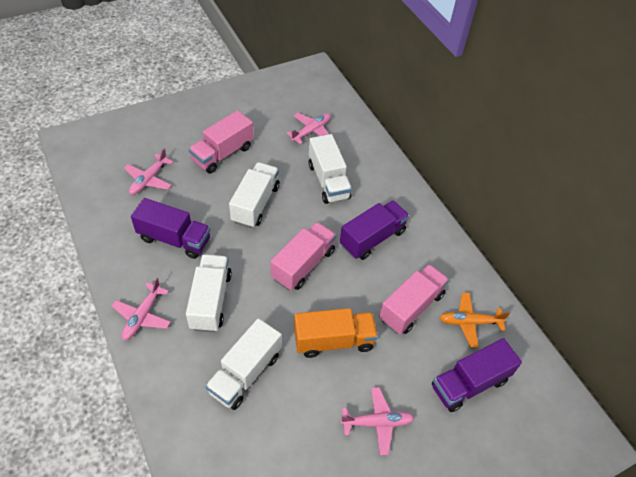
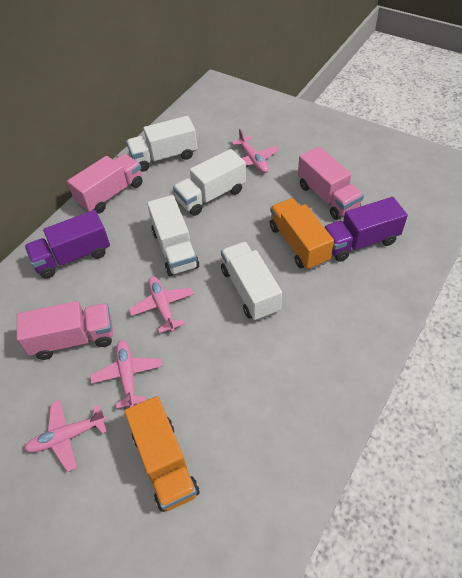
orange plane: 1 -> 0
orange truck: 1 -> 2
purple truck: 3 -> 2

